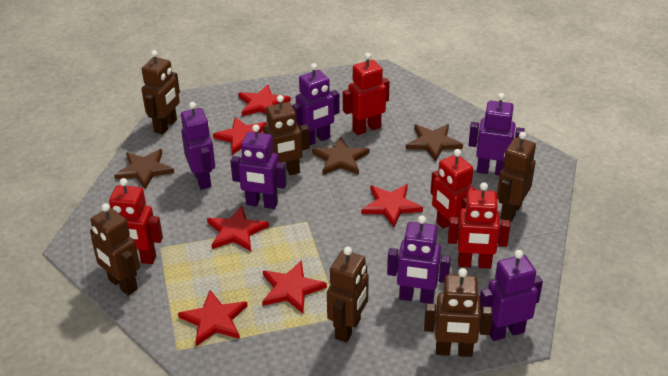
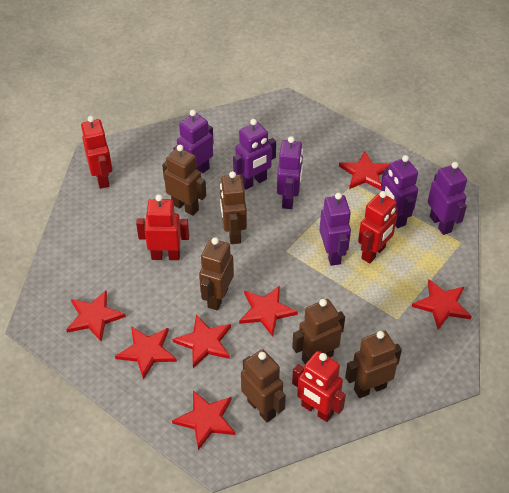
brown star: 3 -> 0
red star: 6 -> 7

